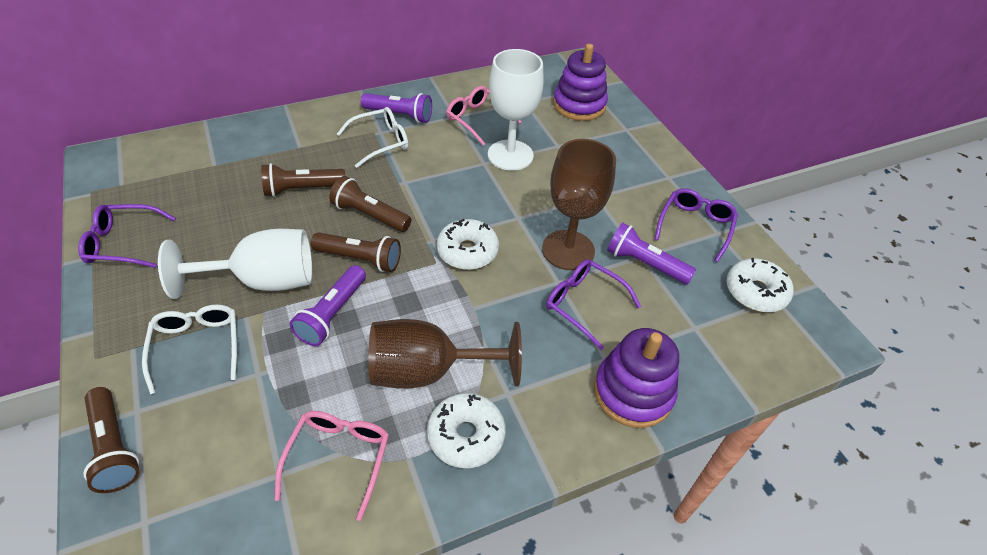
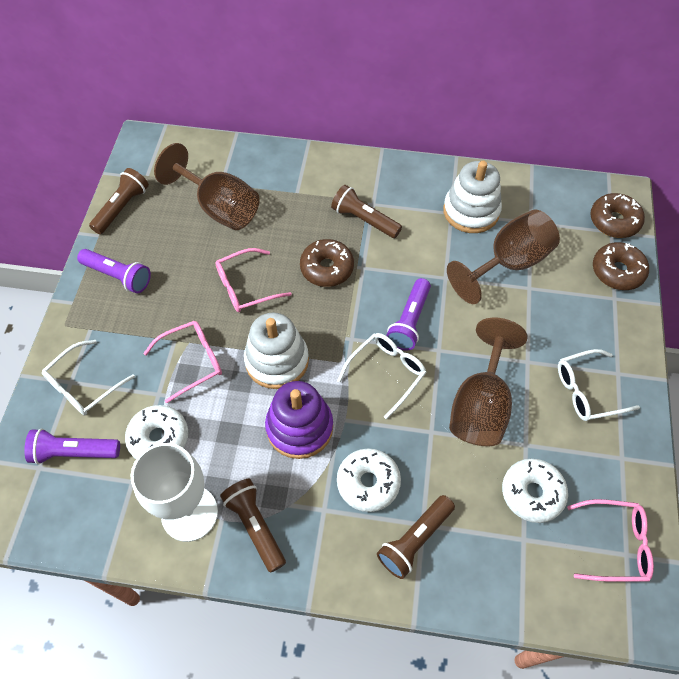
brown donut: 0 -> 3
brown goblet: 2 -> 3
pink glasses: 2 -> 3
purple glasses: 3 -> 0
purple stacking toy: 2 -> 1
white glasses: 2 -> 3
white goblet: 2 -> 1
white stacking toy: 0 -> 2

